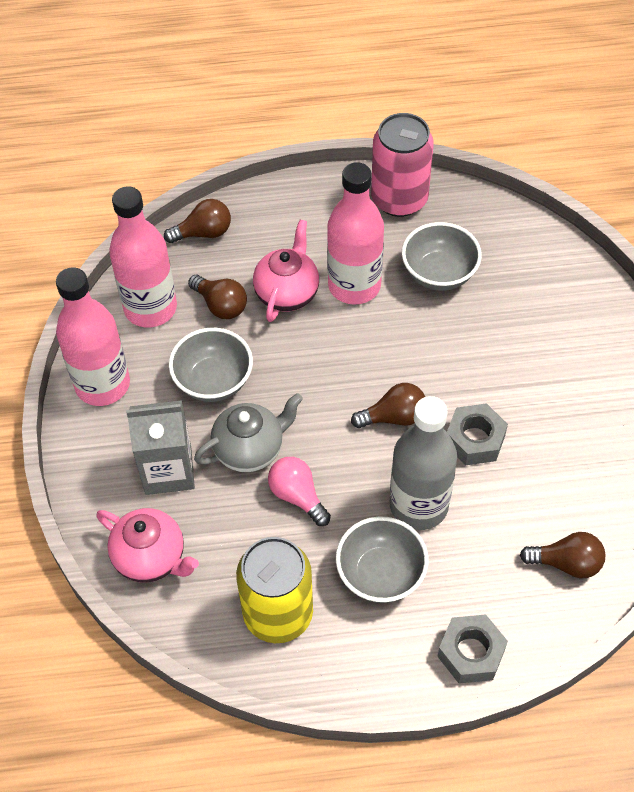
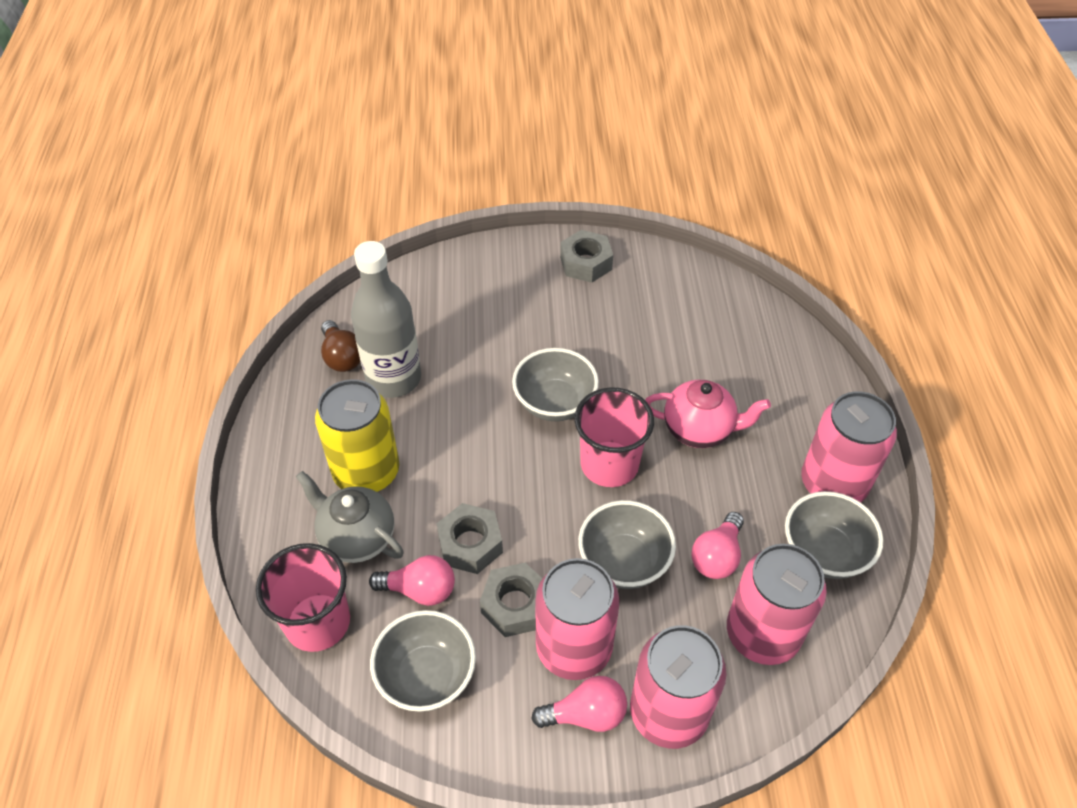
brown light bulb: 4 -> 1
grey bowl: 3 -> 4
grey carton: 1 -> 0
grey nut: 2 -> 3
pink bottle: 3 -> 0
pink can: 1 -> 4
pink cup: 0 -> 2
pink light bulb: 1 -> 3
pink teapot: 2 -> 1

